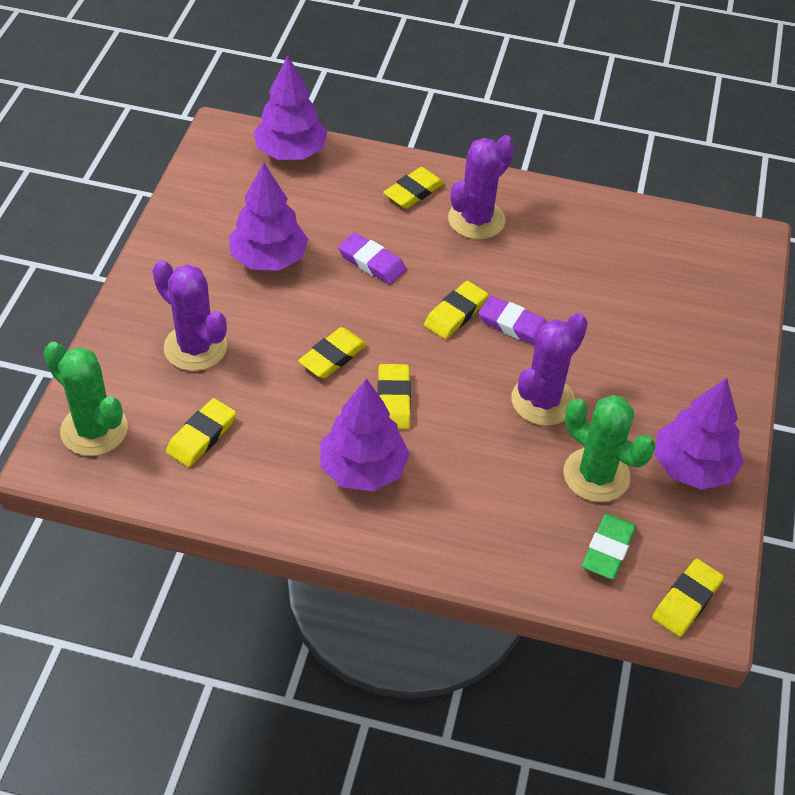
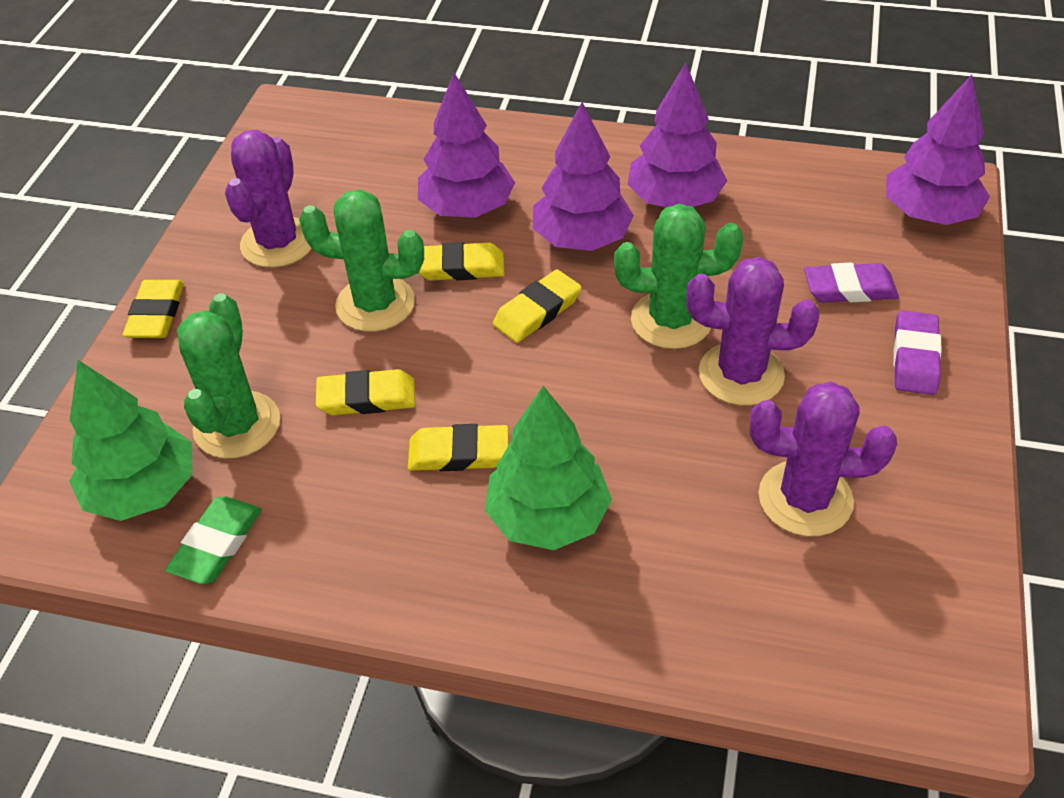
green cactus: 2 -> 3
green tree: 0 -> 2
yellow eraser: 6 -> 5

